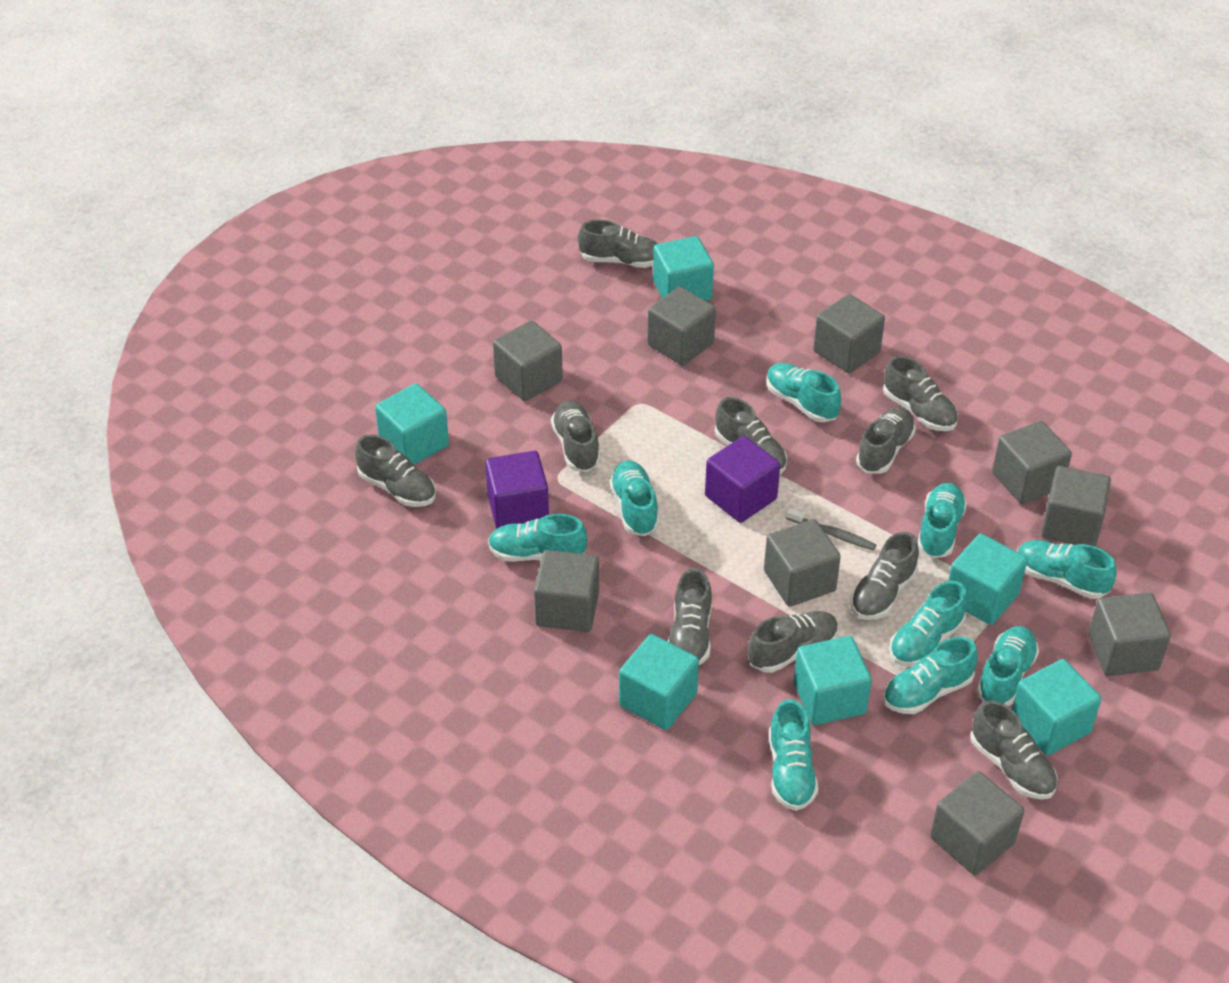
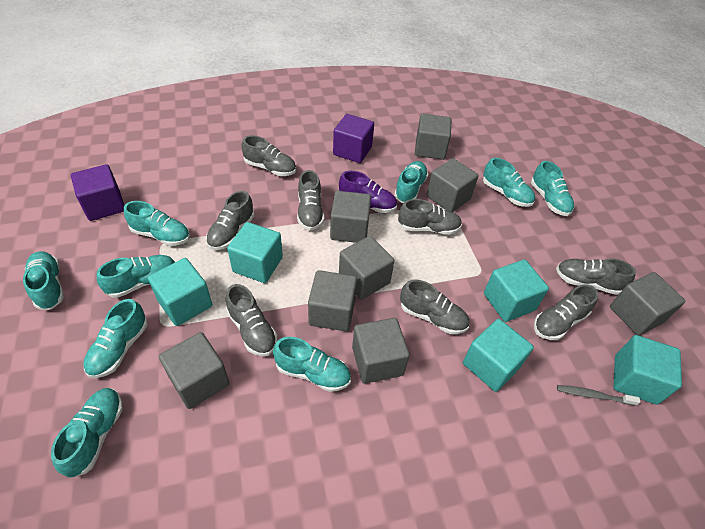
grey cube: 9 -> 8
grey shoe: 10 -> 8
purple shoe: 0 -> 1
turquoise cube: 6 -> 5

